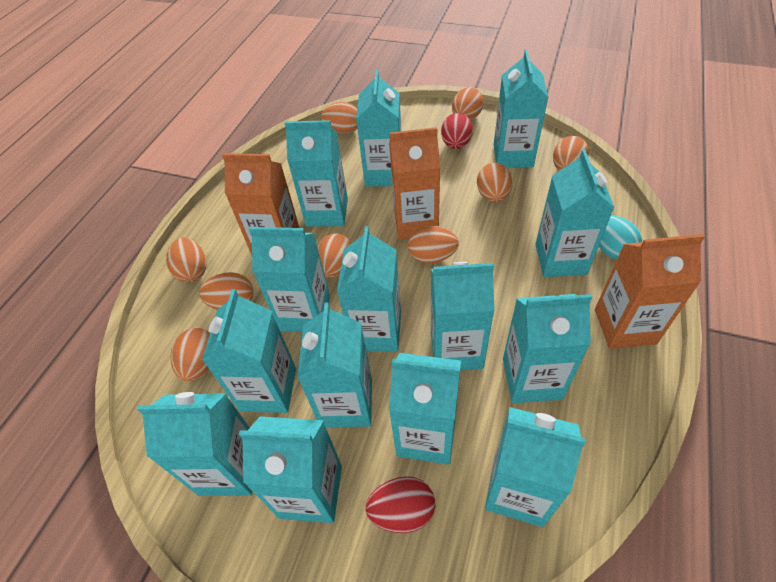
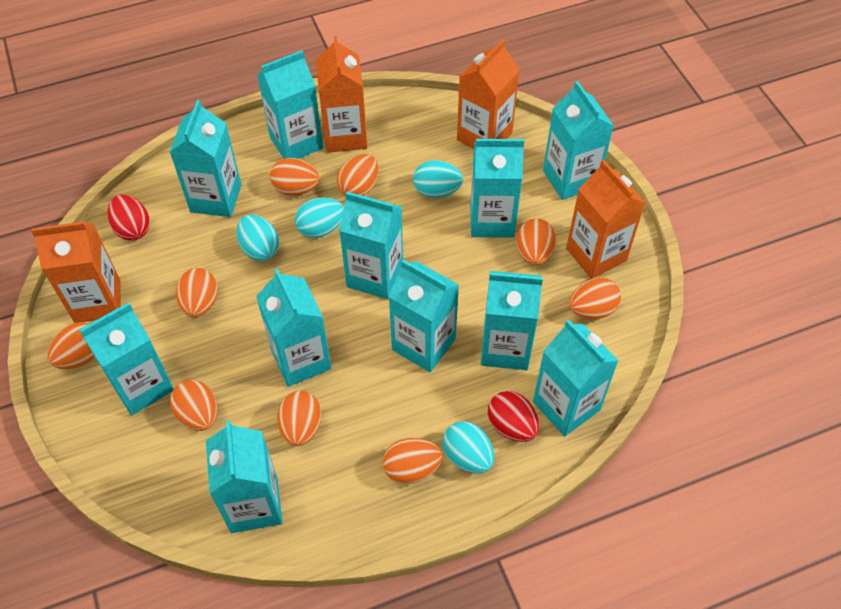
orange carton: 3 -> 4
turquoise carton: 14 -> 11
turquoise egg: 1 -> 4

